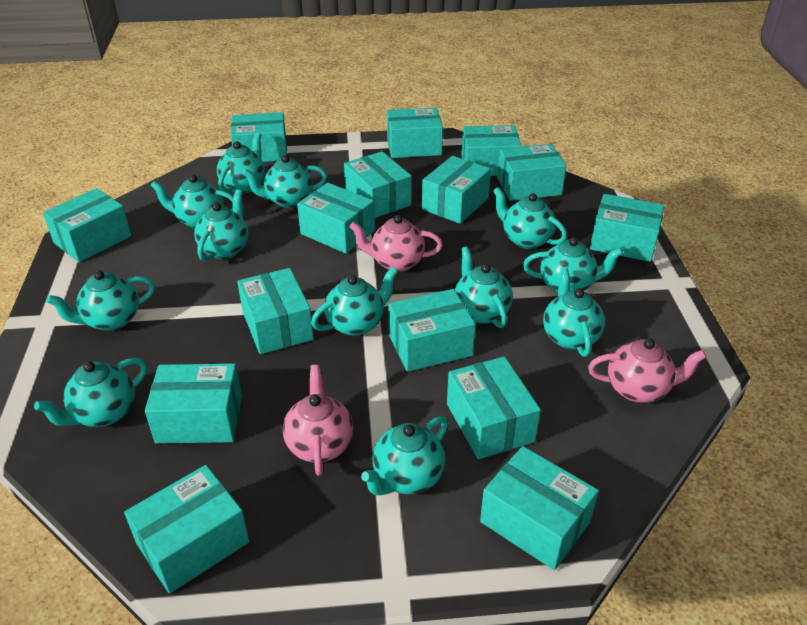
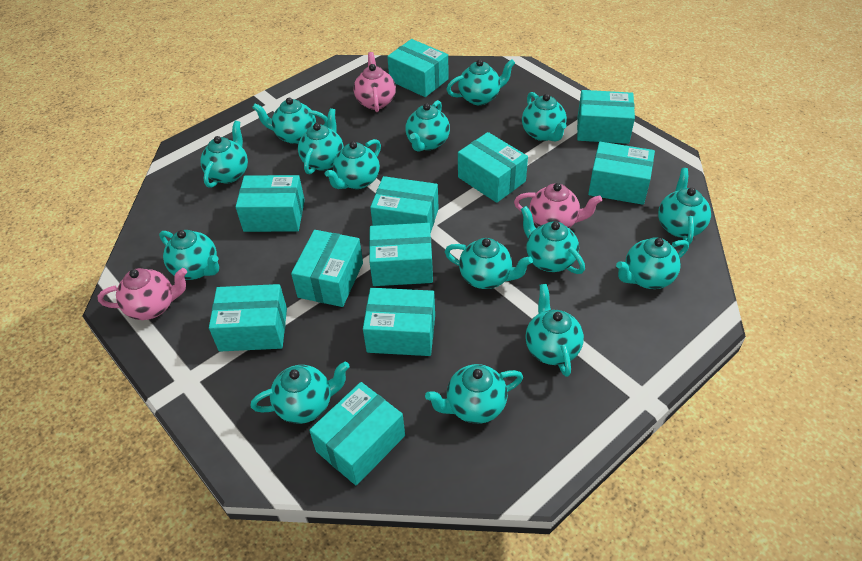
turquoise box: 15 -> 11
turquoise teapot: 12 -> 15

